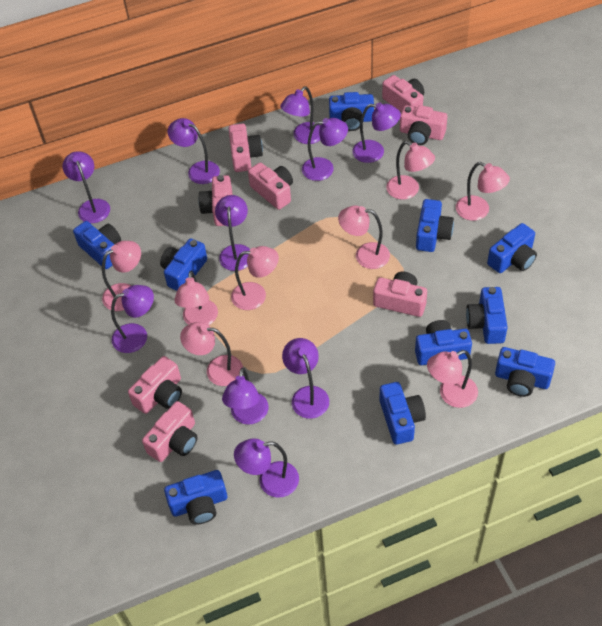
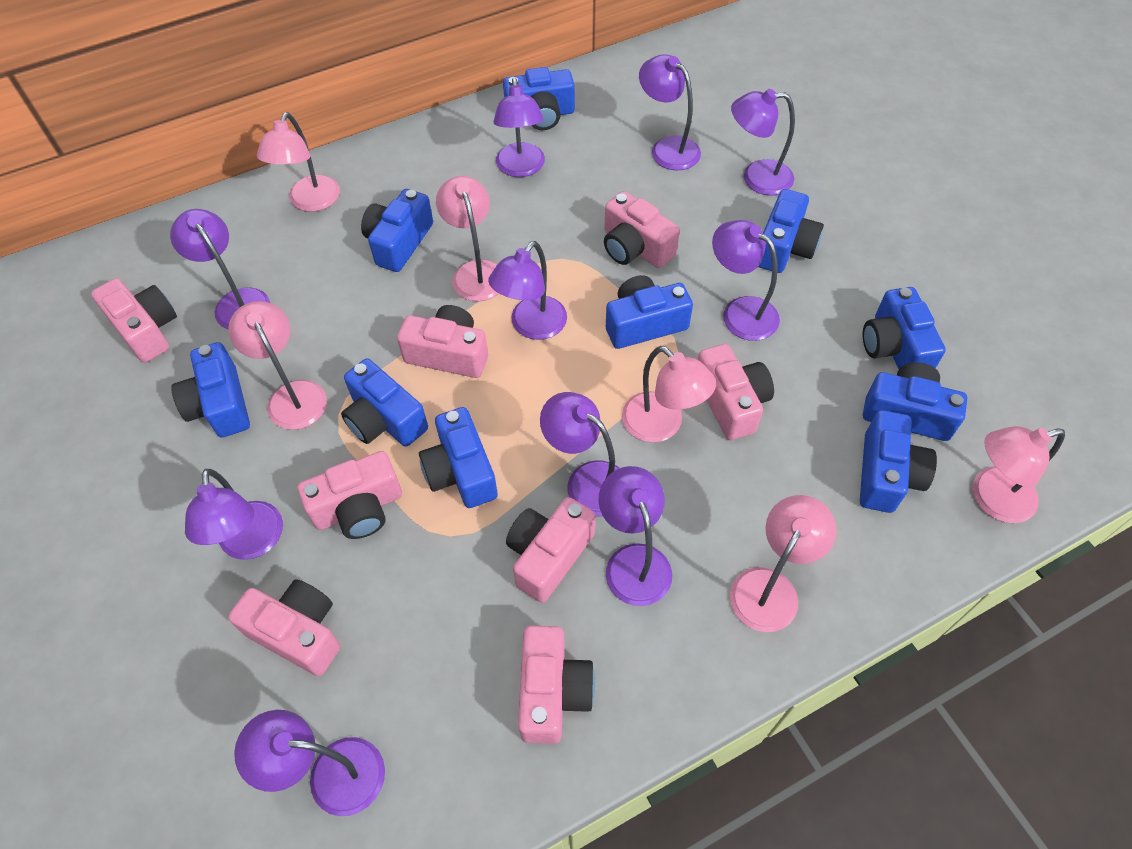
pink lamp: 8 -> 6

